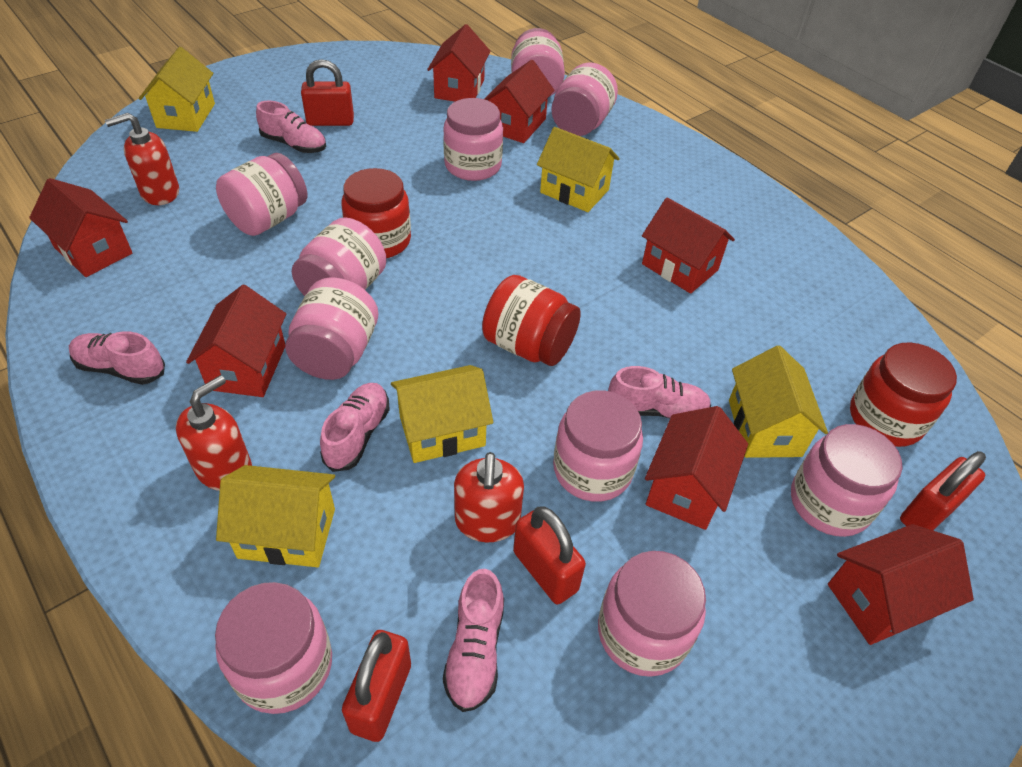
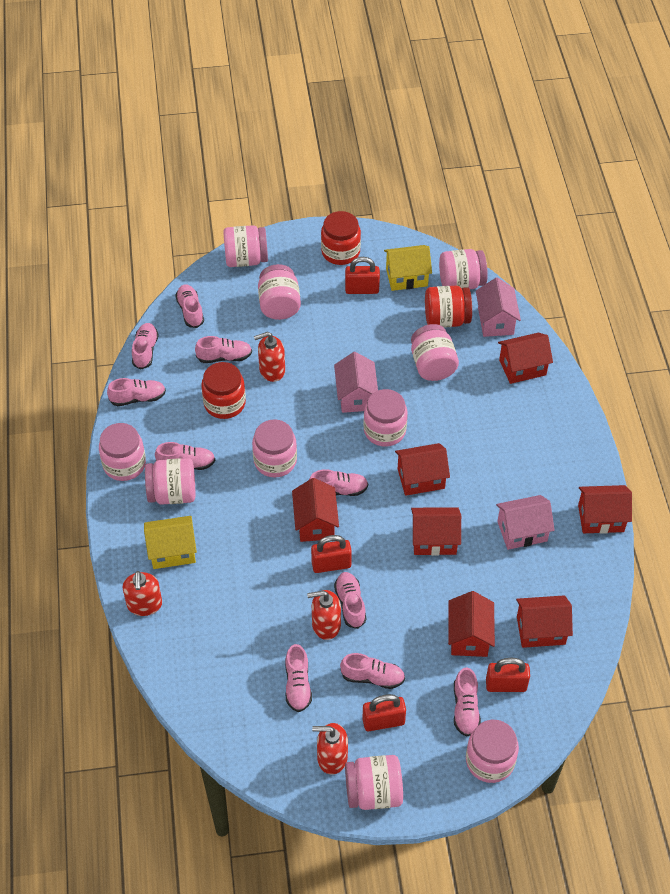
pink house: 0 -> 3
pink shoe: 5 -> 10
red soap dispenser: 3 -> 4
yellow house: 5 -> 2

